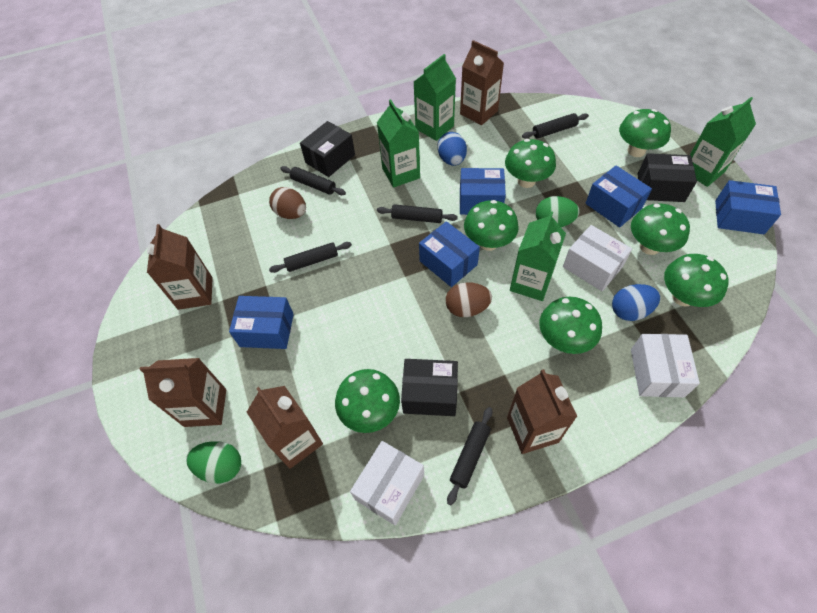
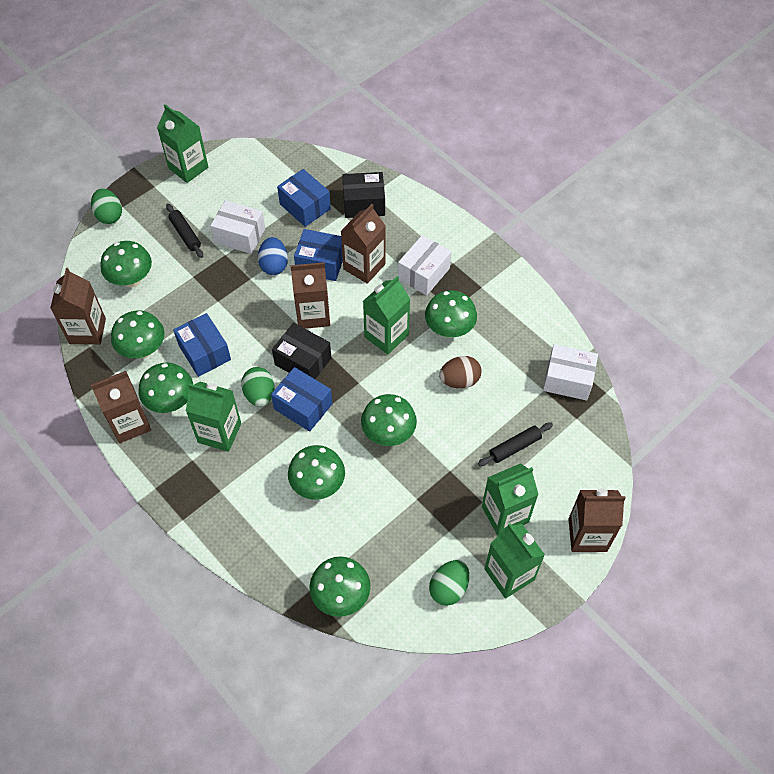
black box: 3 -> 2
black rolling pin: 5 -> 2
blue box: 5 -> 4
blue egg: 2 -> 1
brown egg: 2 -> 1
green carton: 4 -> 5
green egg: 2 -> 3

